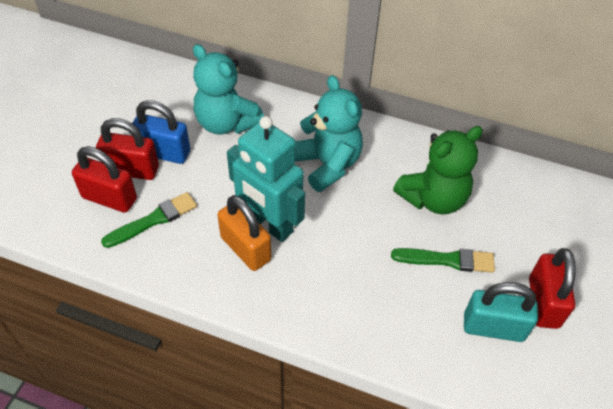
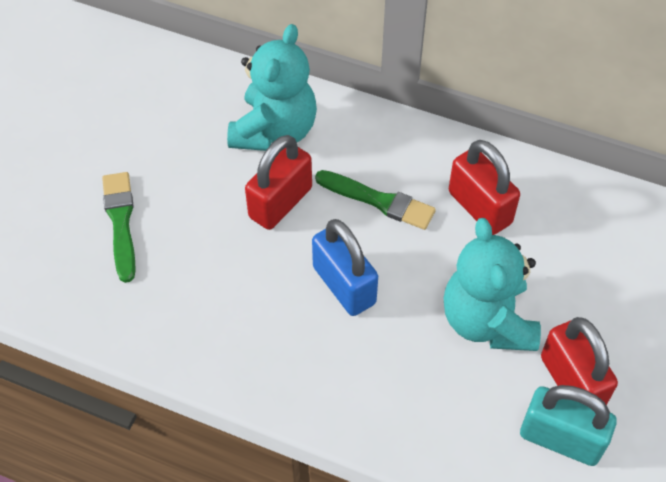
green teddy bear: 1 -> 0
orange padlock: 1 -> 0
turquoise robot: 1 -> 0

